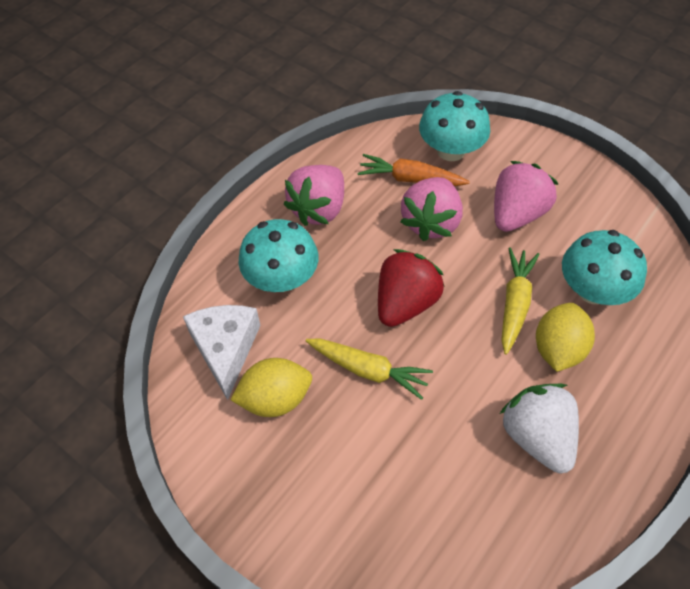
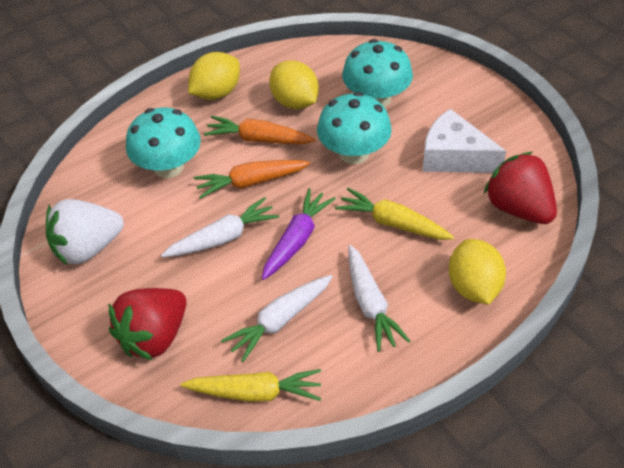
orange carrot: 1 -> 2
pink strawberry: 3 -> 0
purple carrot: 0 -> 1
red strawberry: 1 -> 2
white carrot: 0 -> 3
yellow lemon: 2 -> 3

